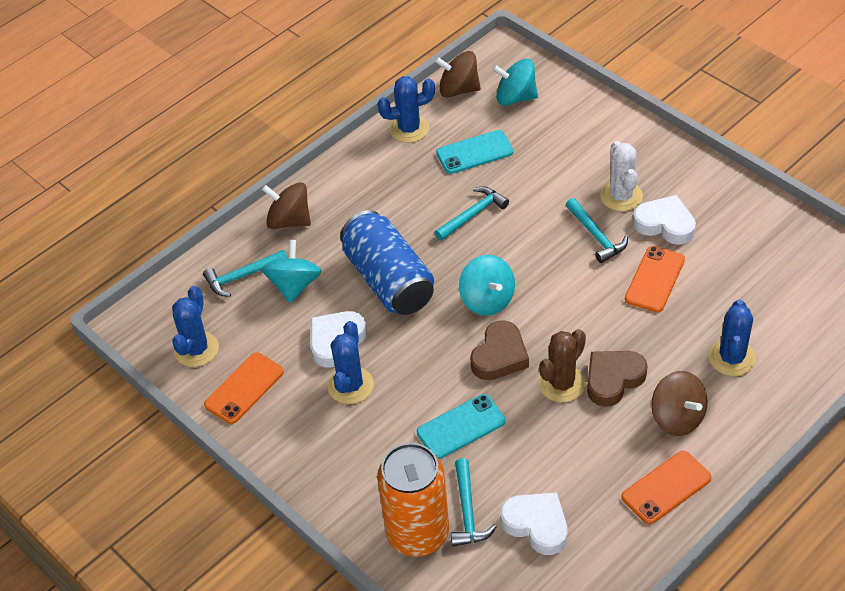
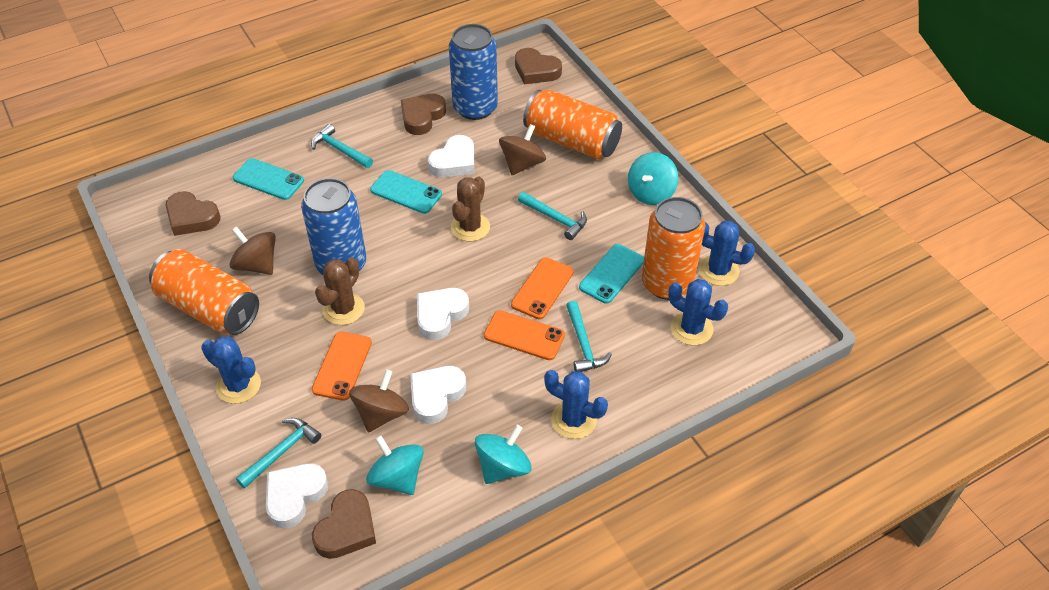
blue can: 1 -> 2
brown cactus: 1 -> 2
brown heart: 2 -> 4
orange can: 1 -> 3
turquoise phone: 2 -> 3
white cactus: 1 -> 0
white heart: 3 -> 4

